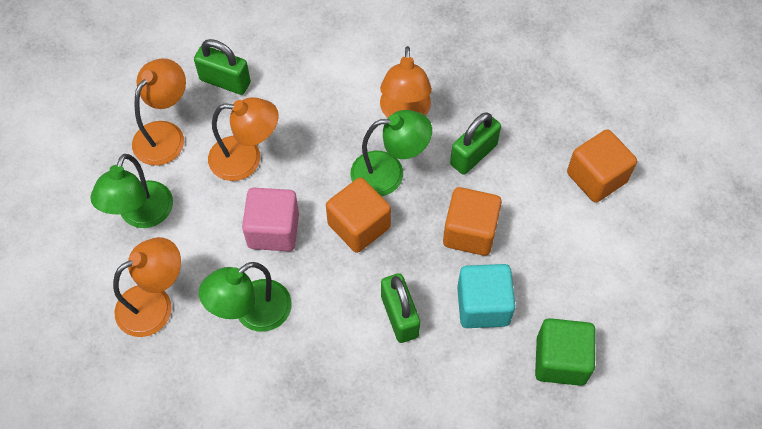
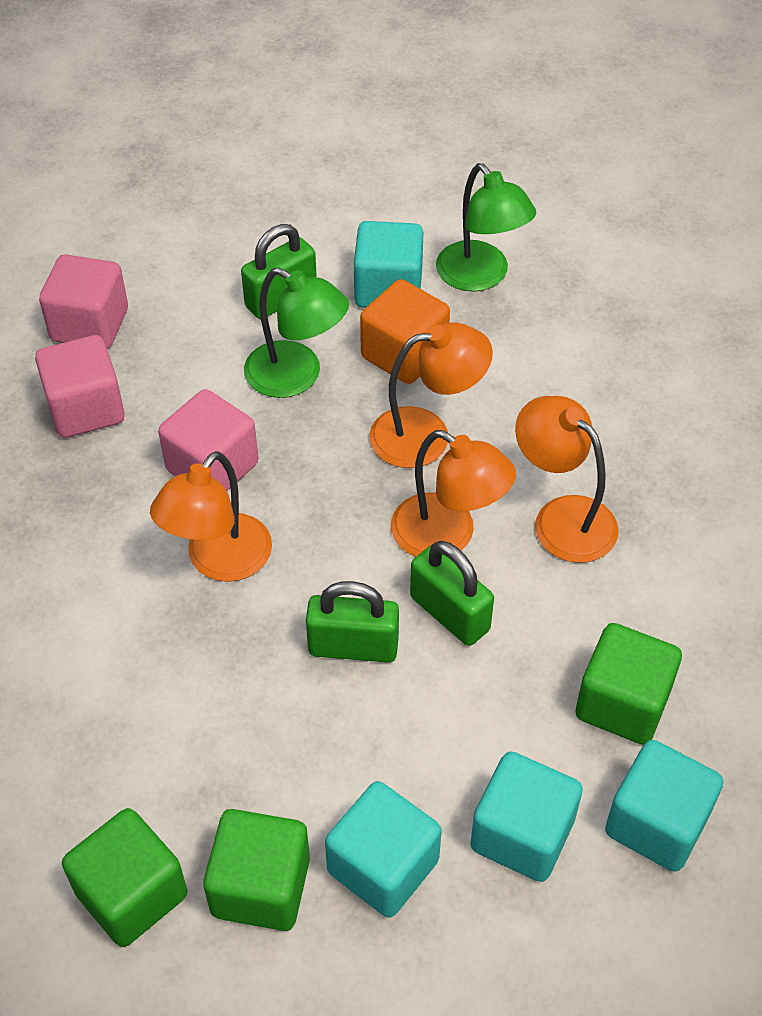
green cube: 1 -> 3
green lamp: 3 -> 2
orange cube: 3 -> 1
pink cube: 1 -> 3
turquoise cube: 1 -> 4

